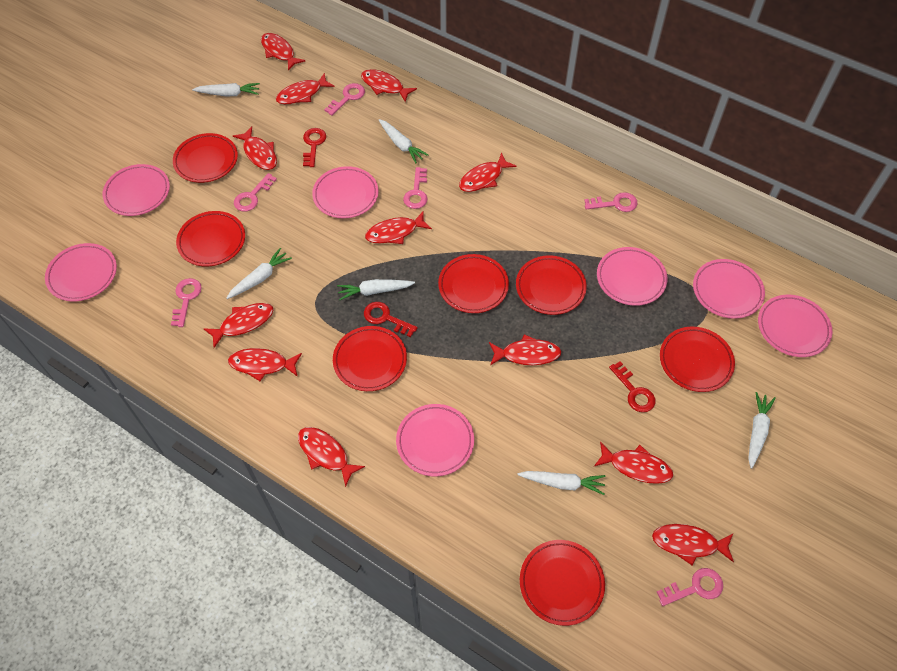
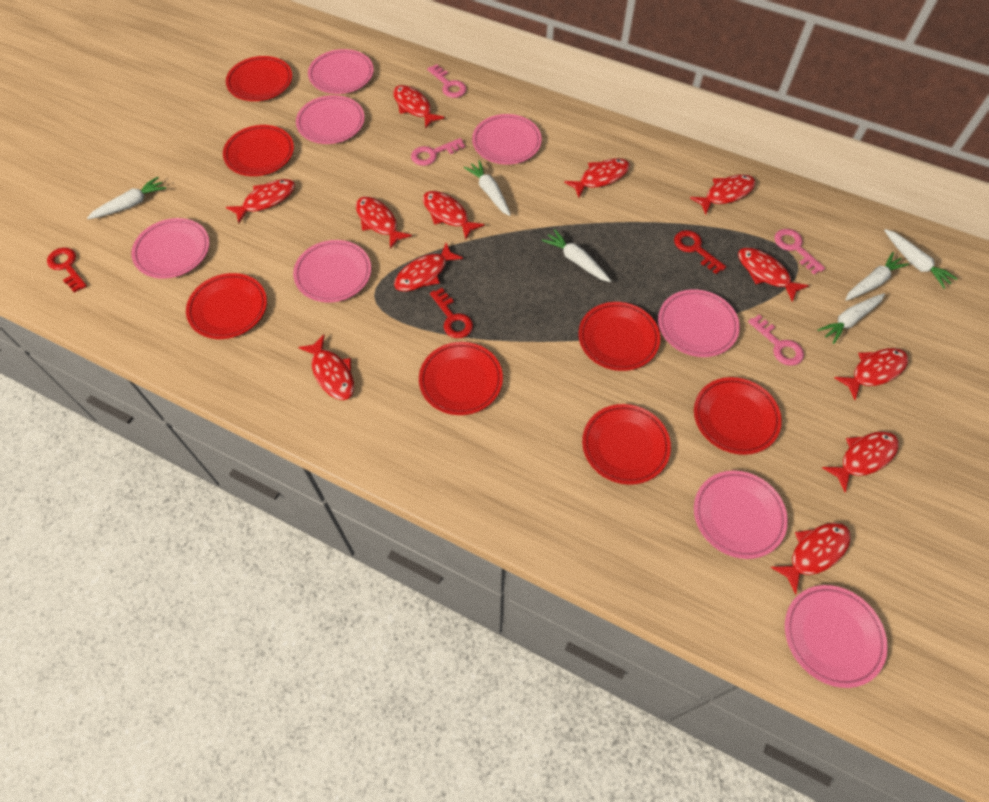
pink key: 6 -> 4
pink plate: 7 -> 8

